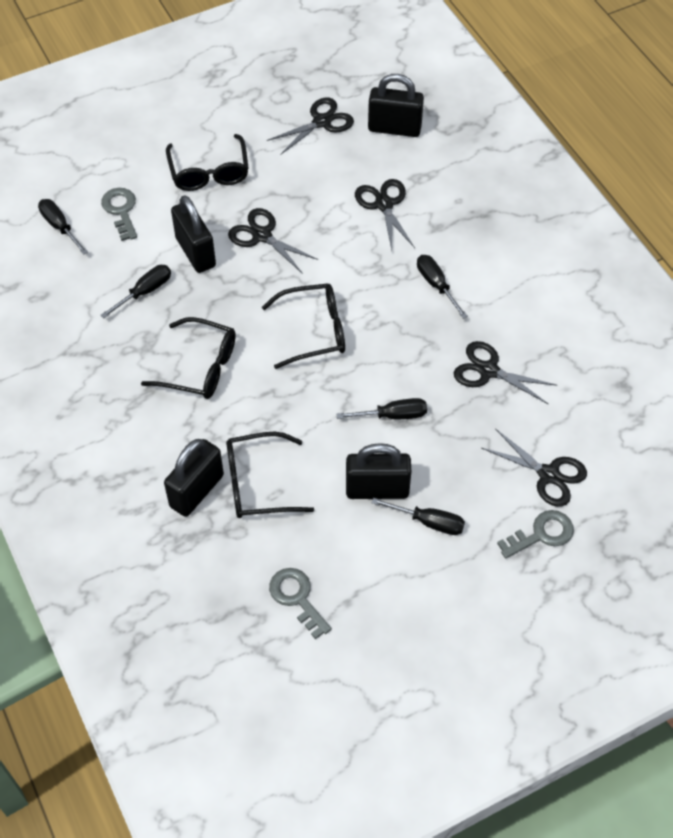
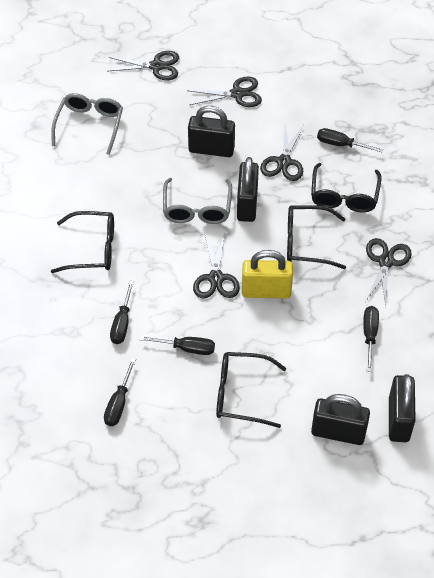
grey glasses: 0 -> 2
grey key: 3 -> 0
yellow padlock: 0 -> 1

